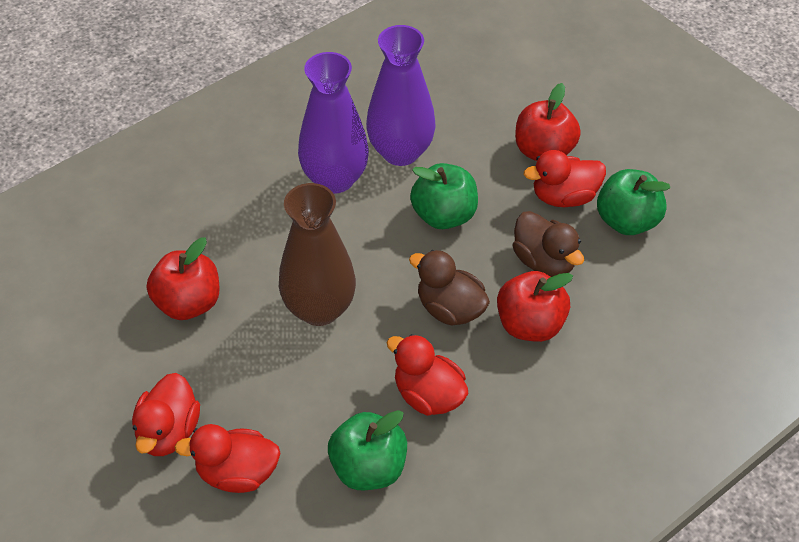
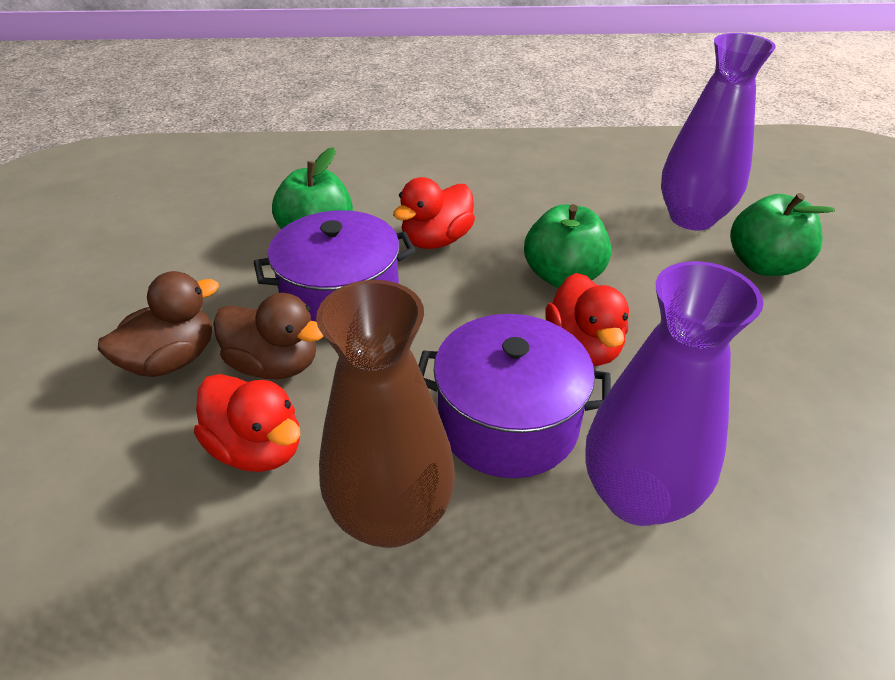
purple pot: 0 -> 2
red apple: 3 -> 0
red duck: 4 -> 3

